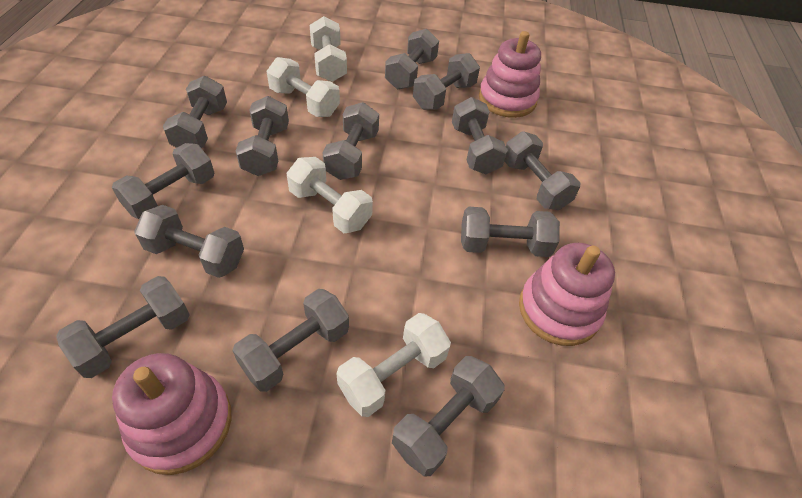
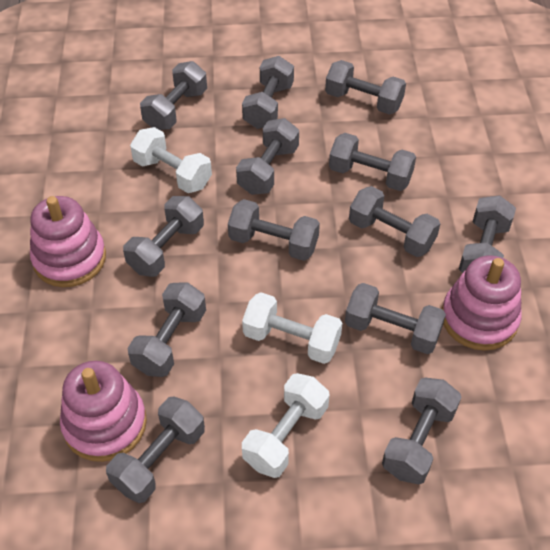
white dumbbell: 4 -> 3

